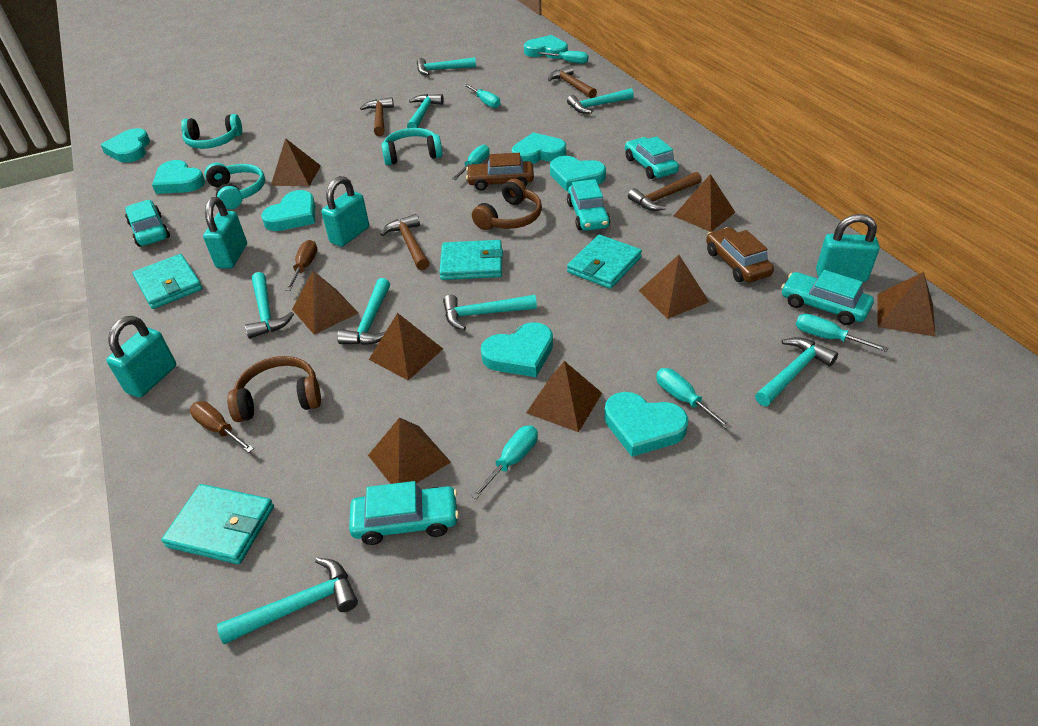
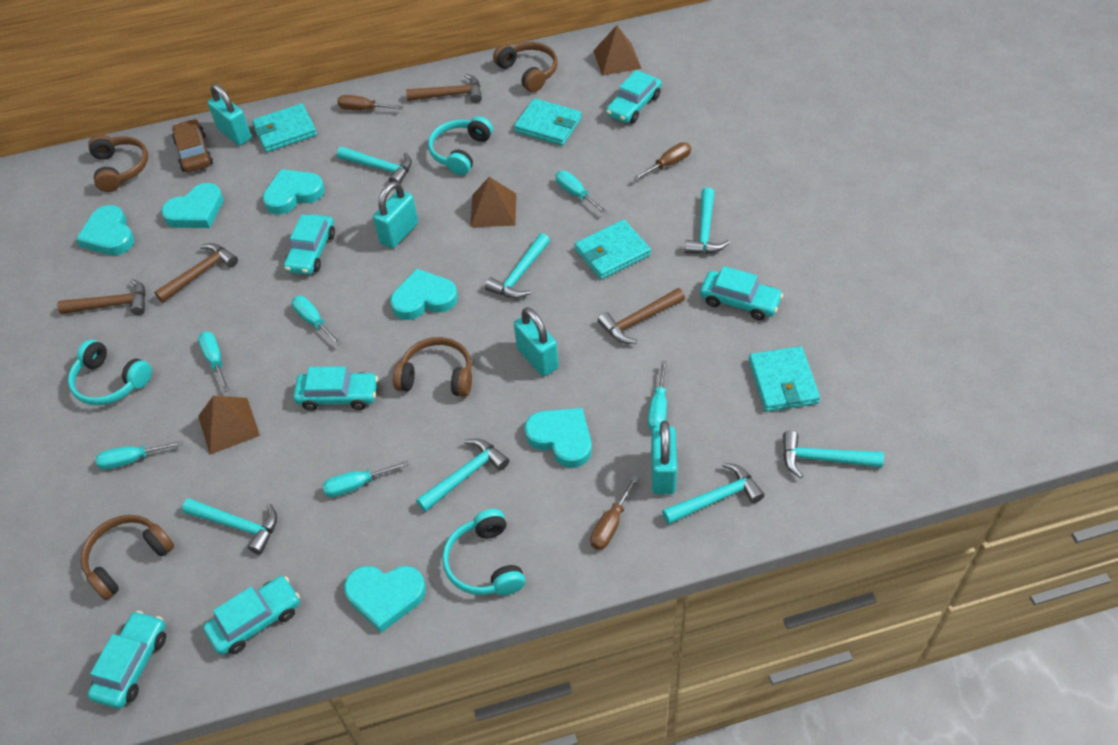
brown car: 2 -> 1
brown headphones: 2 -> 4
brown pyramid: 8 -> 3
brown screwdriver: 2 -> 3
turquoise car: 5 -> 6
turquoise hammer: 8 -> 7
turquoise heart: 8 -> 6

